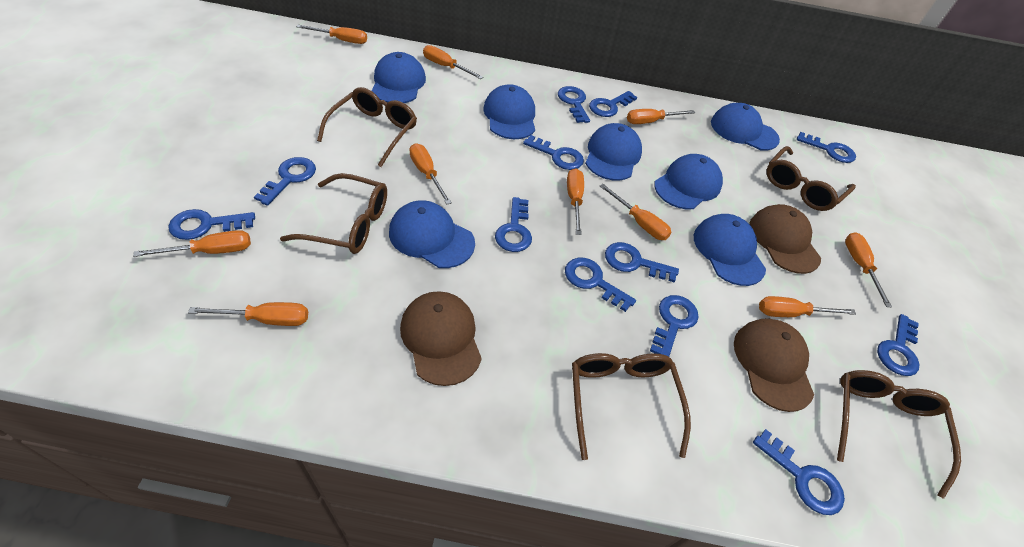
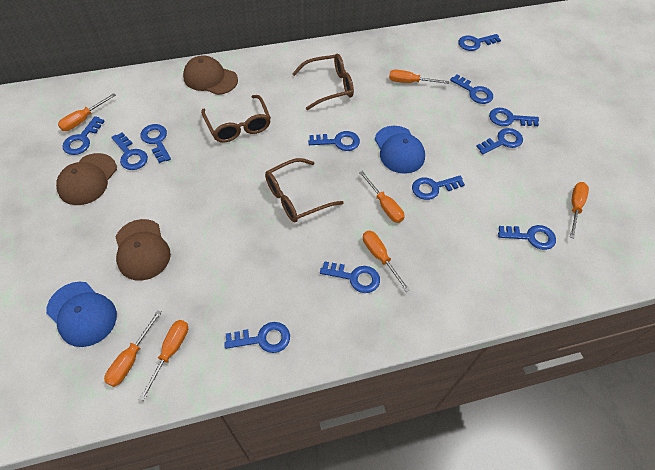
blue cap: 7 -> 2
brown glasses: 5 -> 3
orange screwdriver: 10 -> 7

